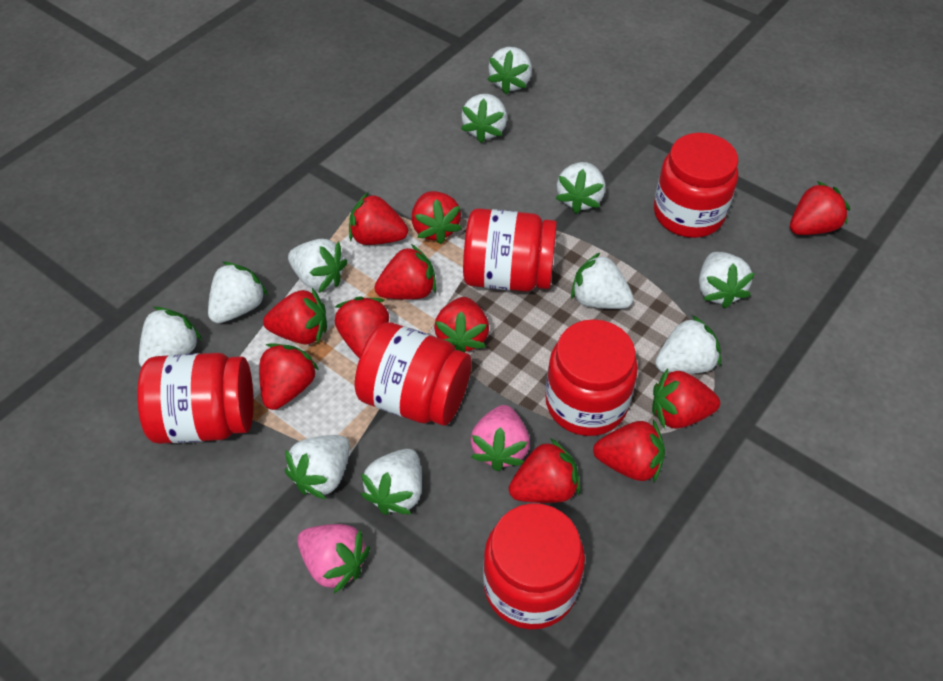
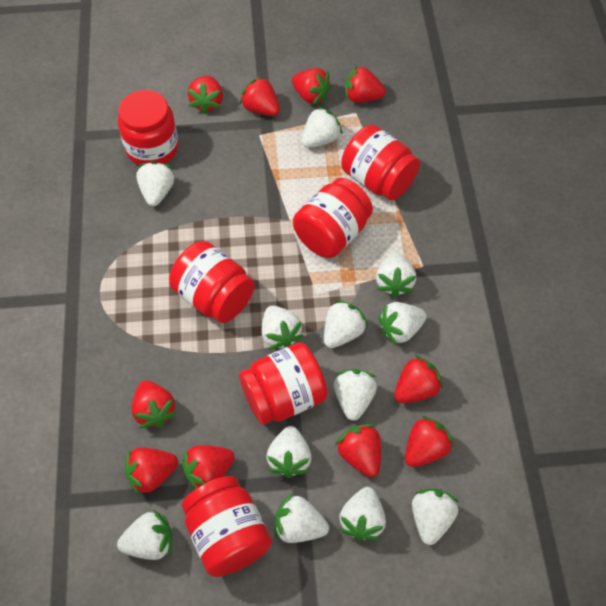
pink strawberry: 2 -> 0
red strawberry: 11 -> 10
white strawberry: 11 -> 12

